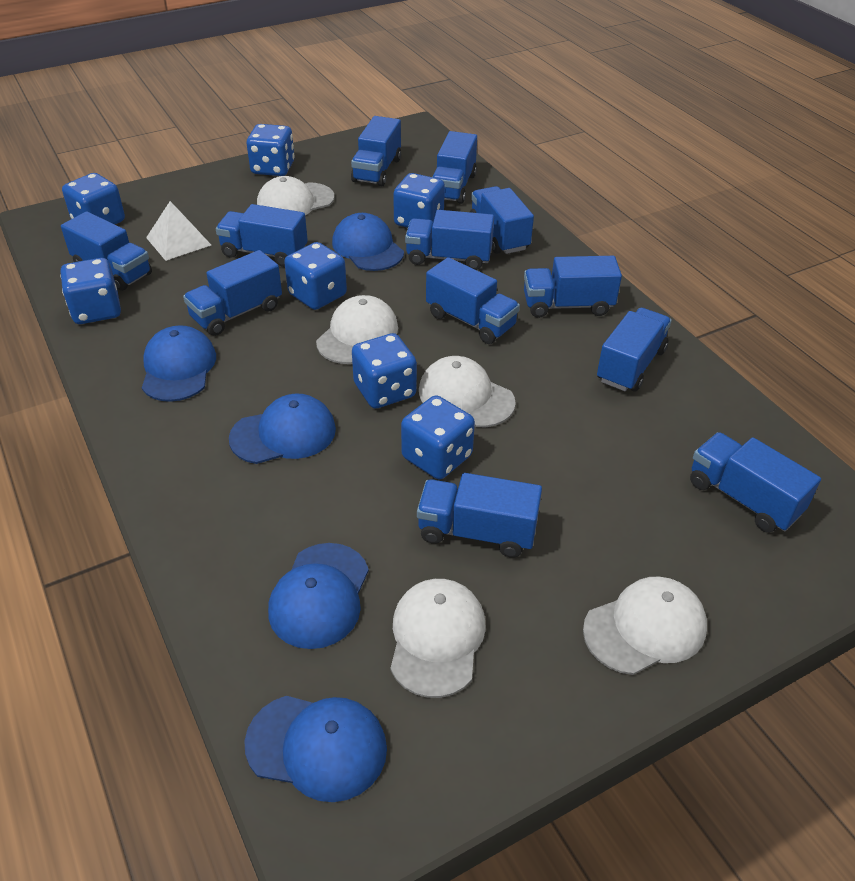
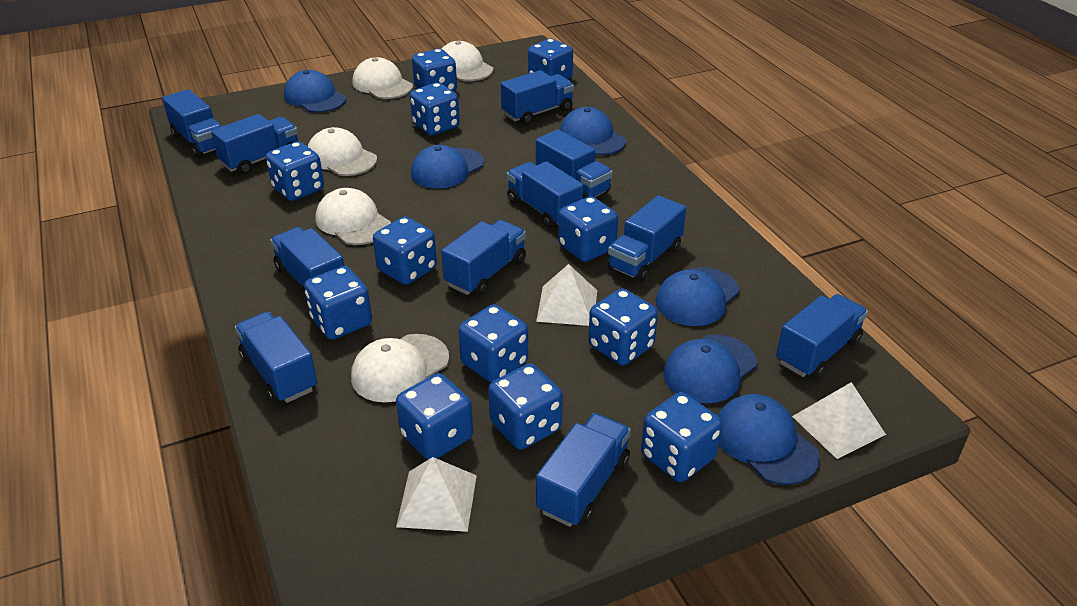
blue cap: 5 -> 6
blue dice: 7 -> 12
blue truck: 12 -> 11
white pyramid: 1 -> 3

